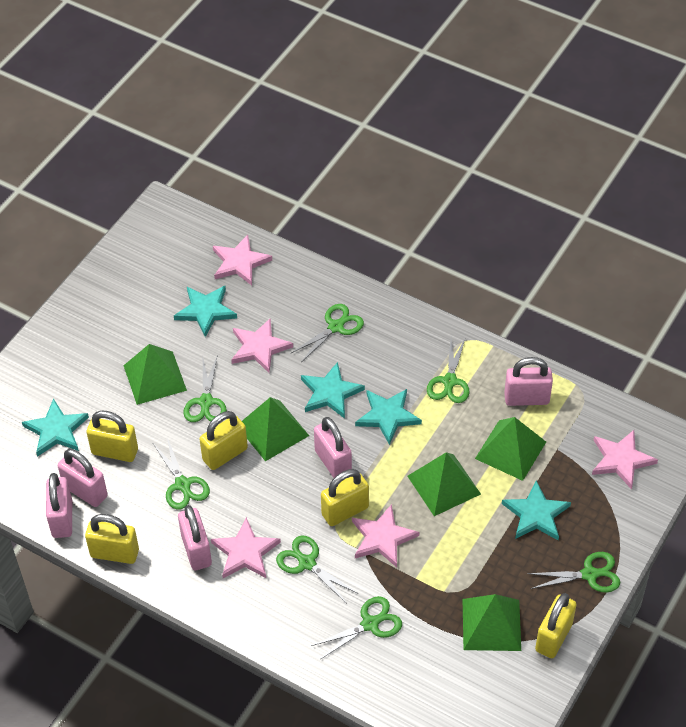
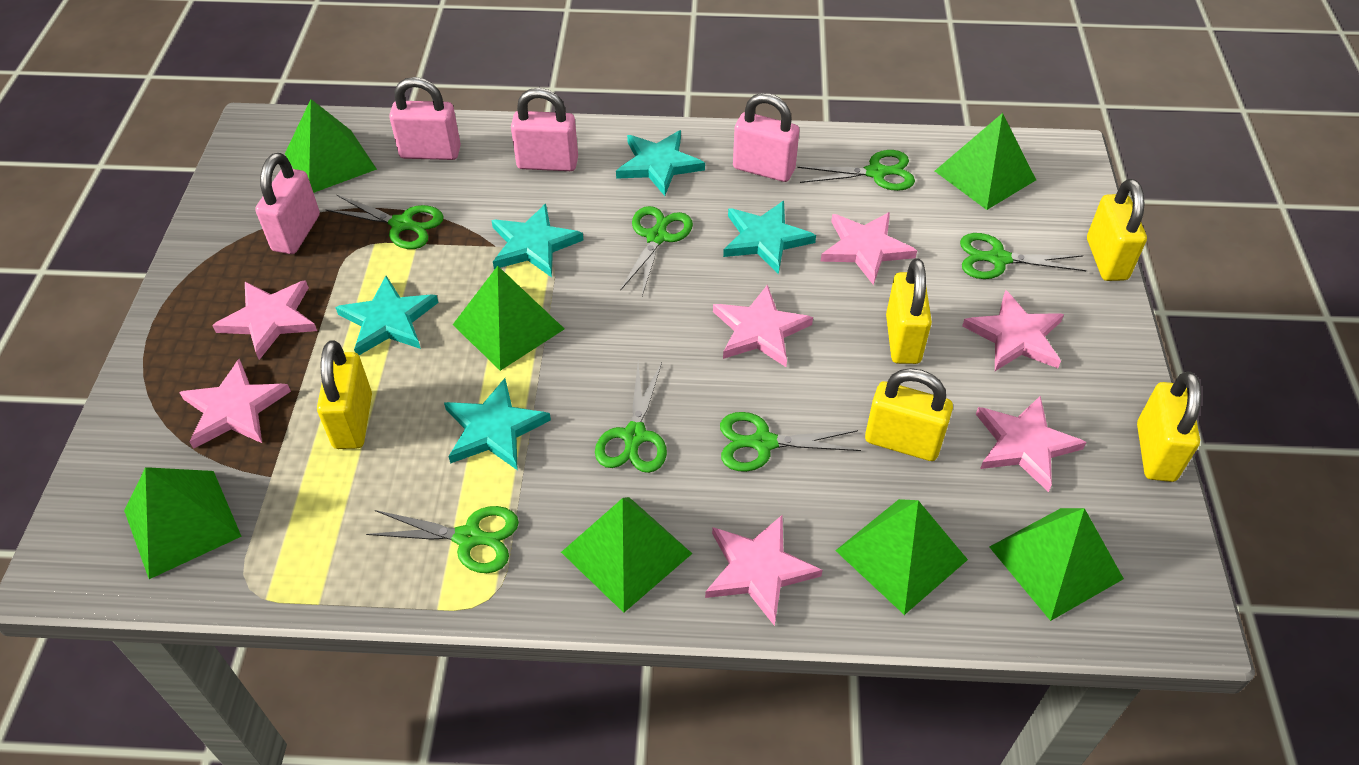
green pyramid: 5 -> 7
pink padlock: 5 -> 4
pink star: 5 -> 7

